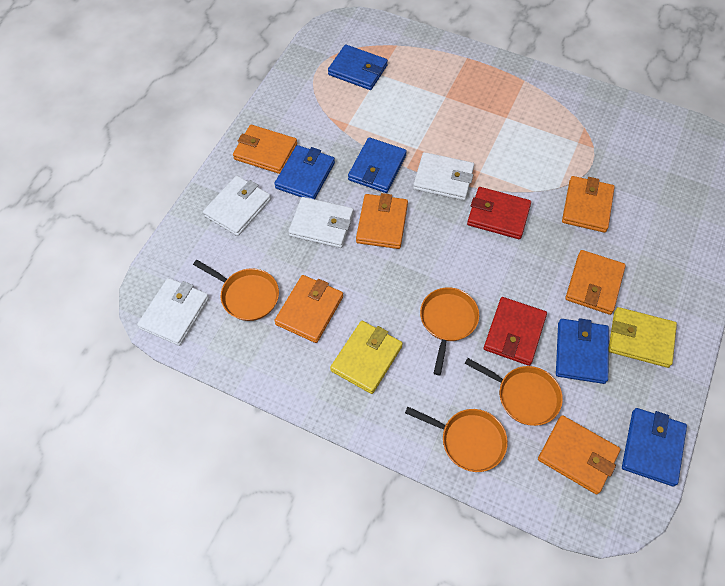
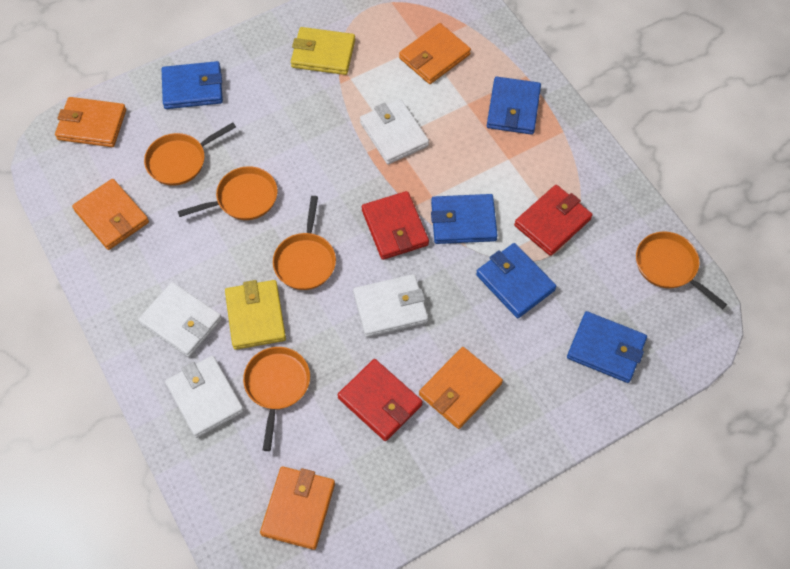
orange pan: 4 -> 5
orange wallet: 6 -> 5
red wallet: 2 -> 3

